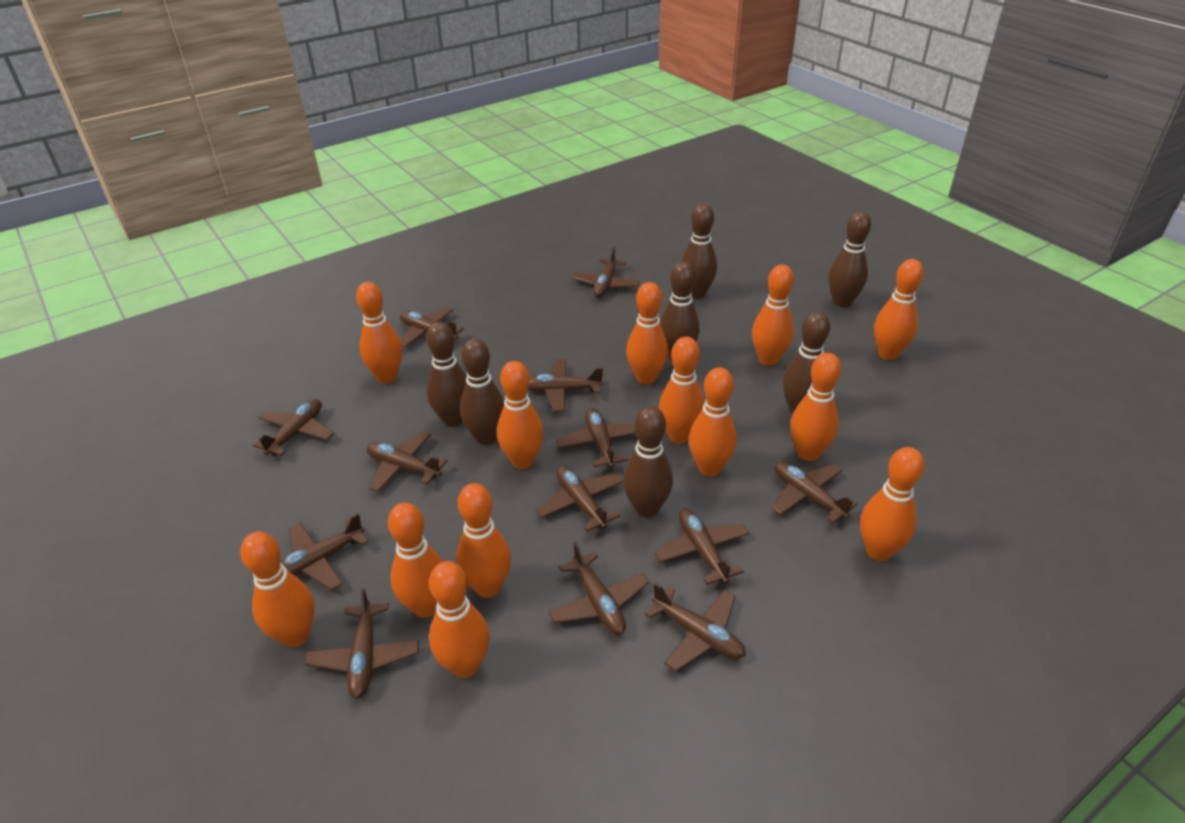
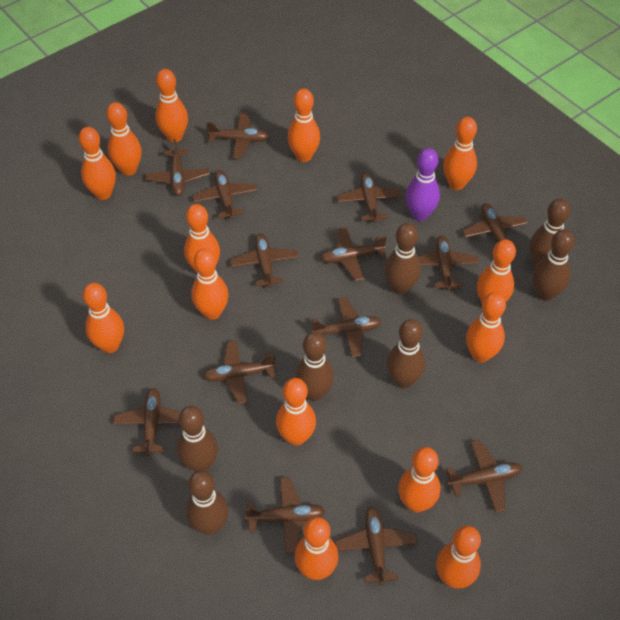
brown plane: 13 -> 14
orange bowling pin: 13 -> 14
purple bowling pin: 0 -> 1

